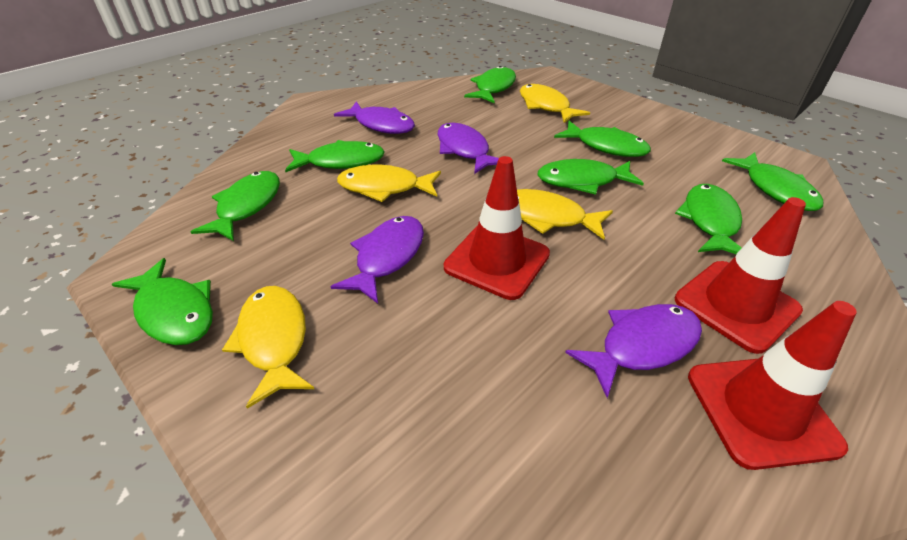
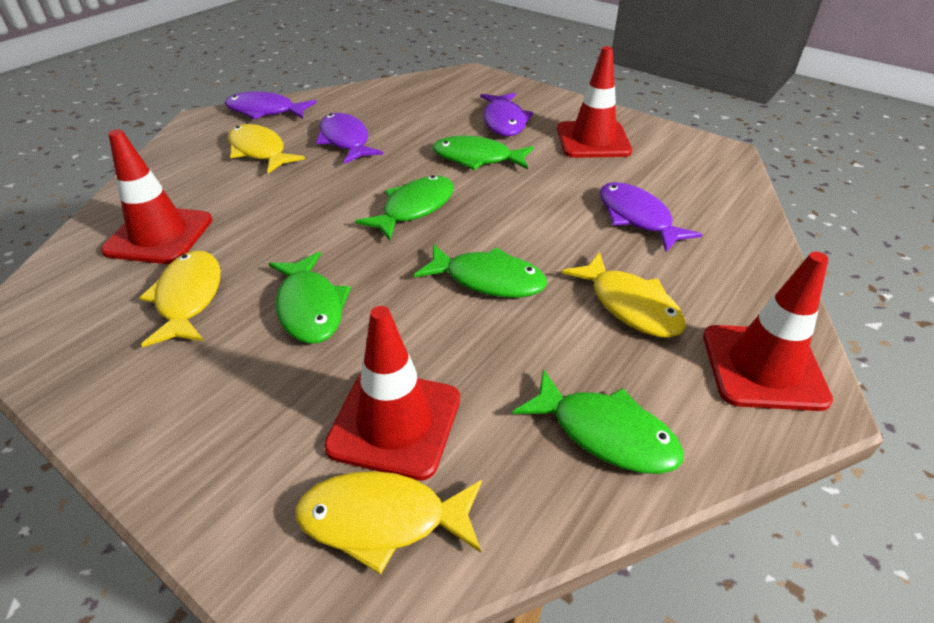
green fish: 8 -> 5
red traffic cone: 3 -> 4

